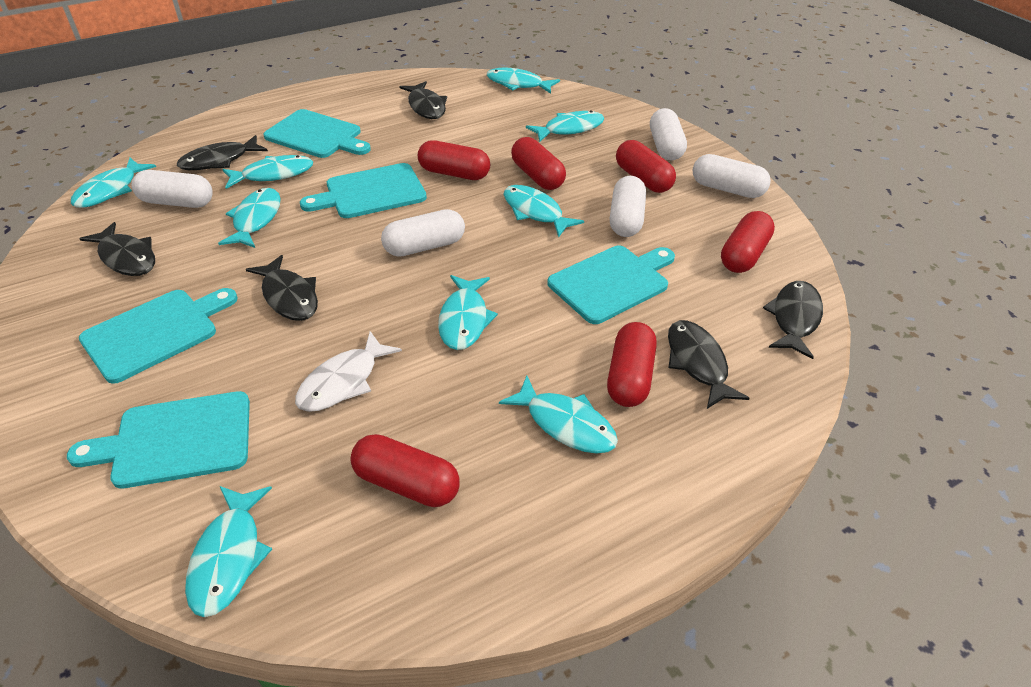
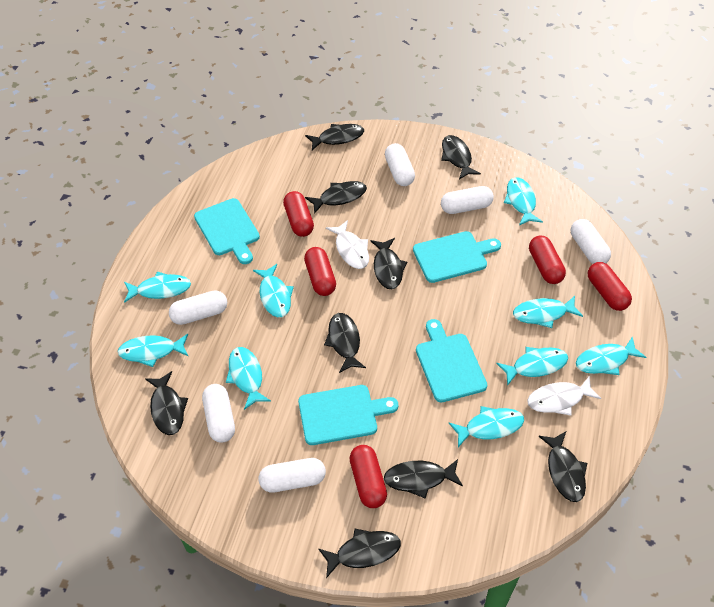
black fish: 6 -> 9
red capsule: 6 -> 5
turquoise cutting board: 5 -> 4
white capsule: 5 -> 6
white fish: 1 -> 2

